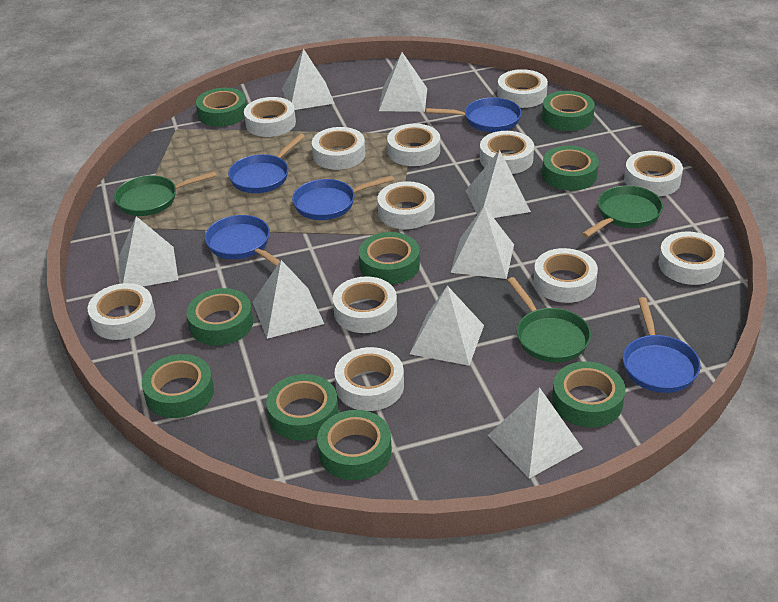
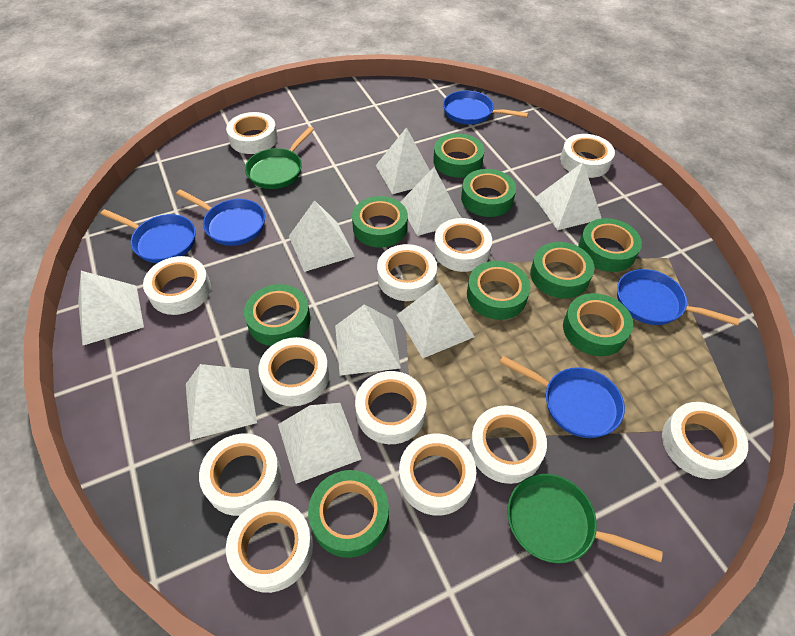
green pan: 3 -> 2
white pyramid: 8 -> 9

